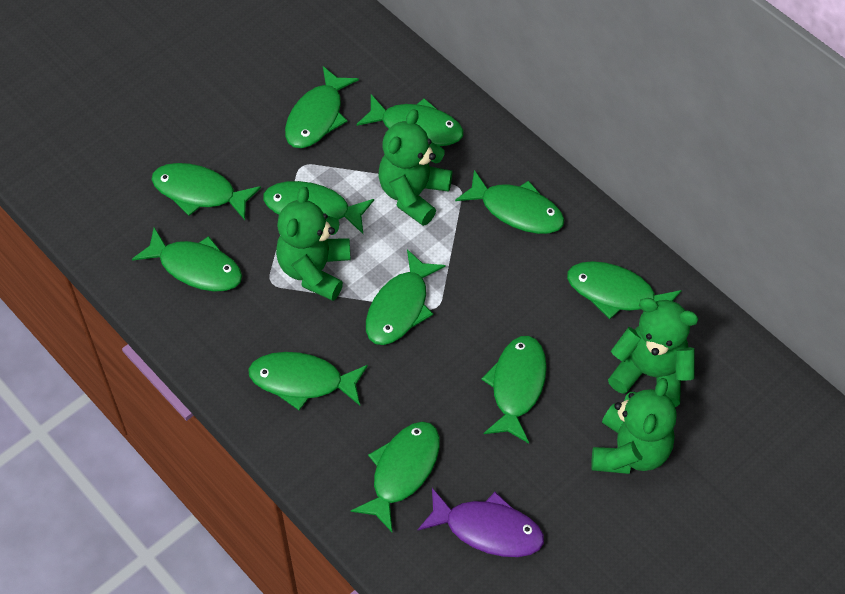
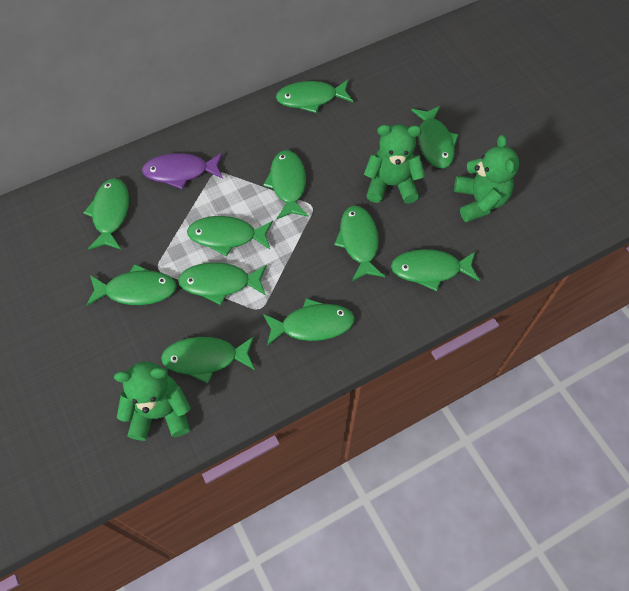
green teddy bear: 4 -> 3

